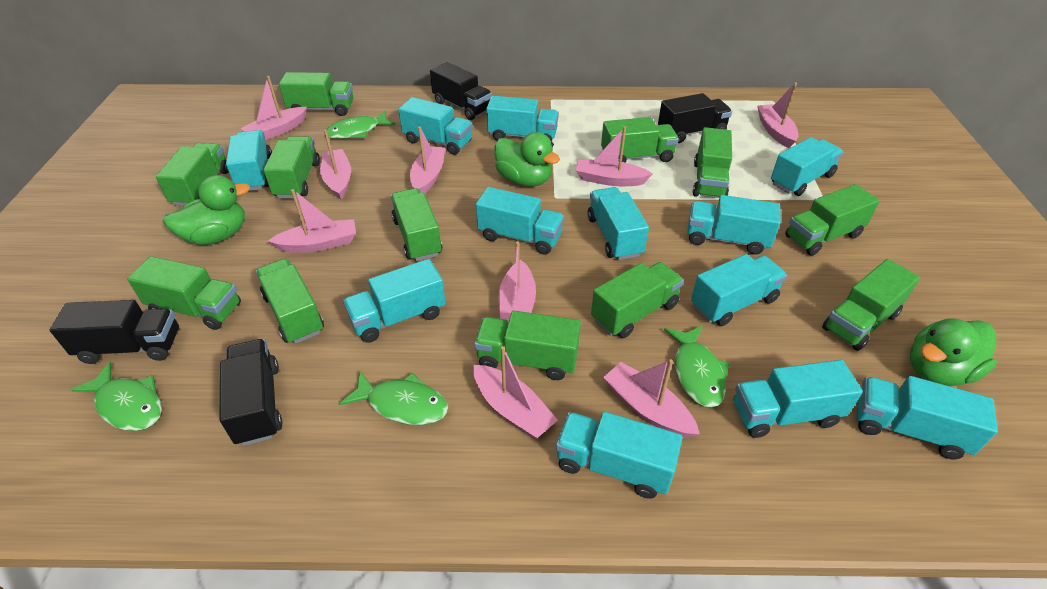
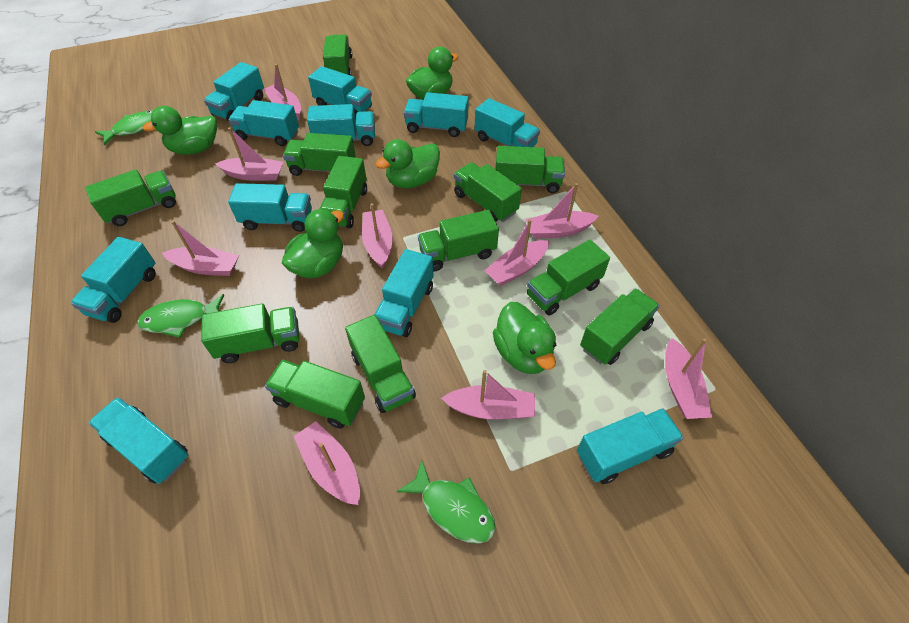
black truck: 4 -> 0
green duck: 3 -> 5
green fish: 4 -> 3
turquoise truck: 12 -> 11

